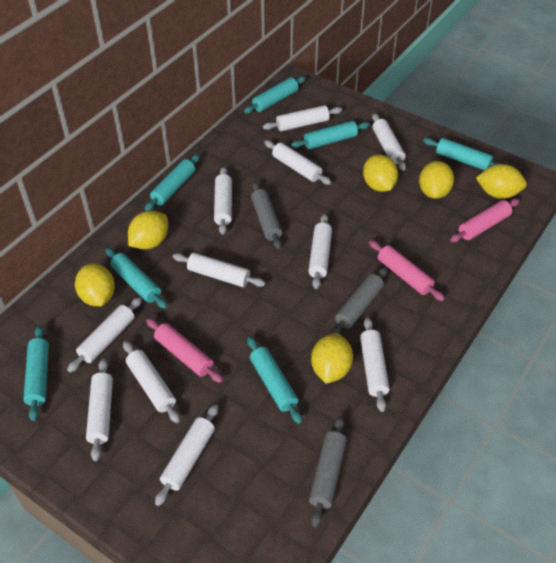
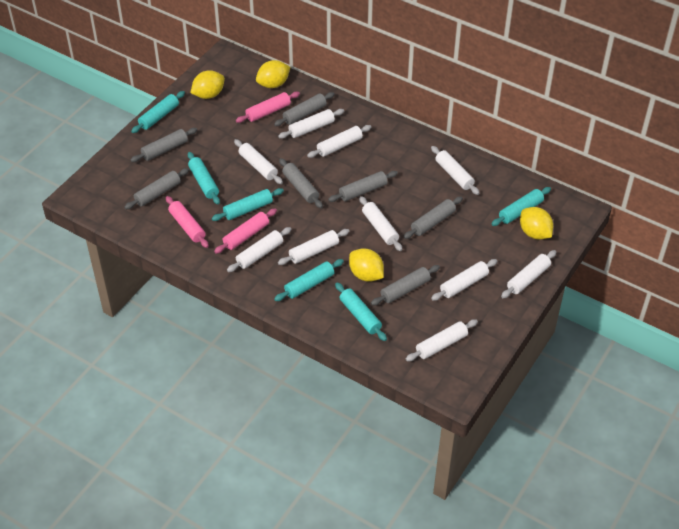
grey rolling pin: 3 -> 7
turquoise rolling pin: 7 -> 6
white rolling pin: 11 -> 10
yellow lemon: 6 -> 4

